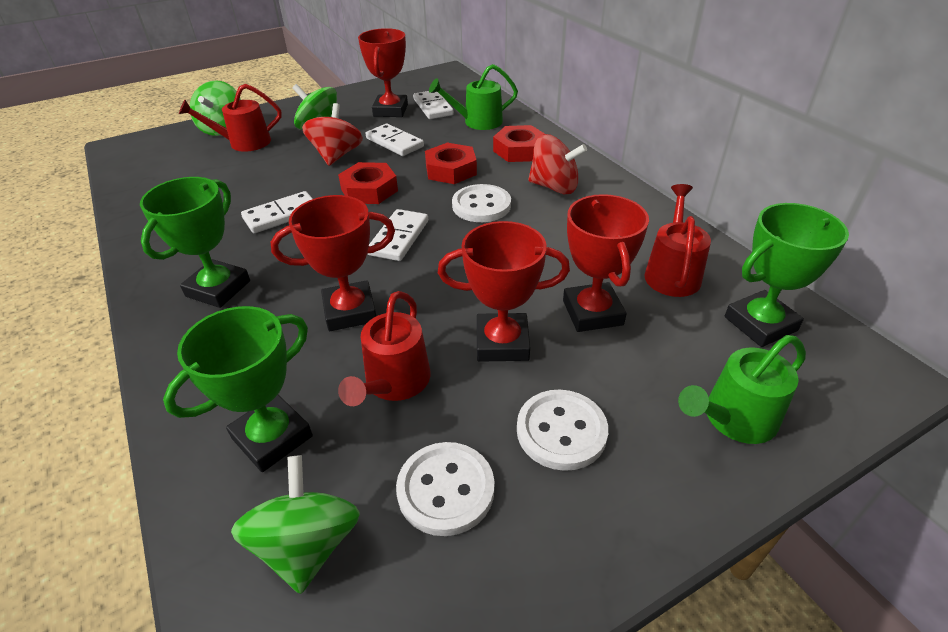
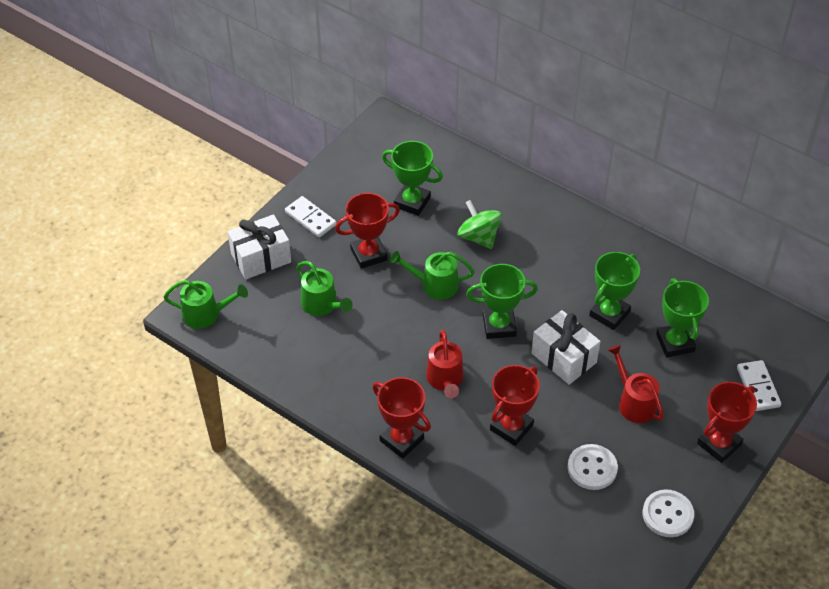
green spinning top: 3 -> 1
green trophy: 3 -> 4
green watering can: 2 -> 3
red nut: 3 -> 0
red spinning top: 2 -> 0
red watering can: 3 -> 2
white button: 3 -> 2
white domino: 4 -> 2
white gift: 0 -> 2

